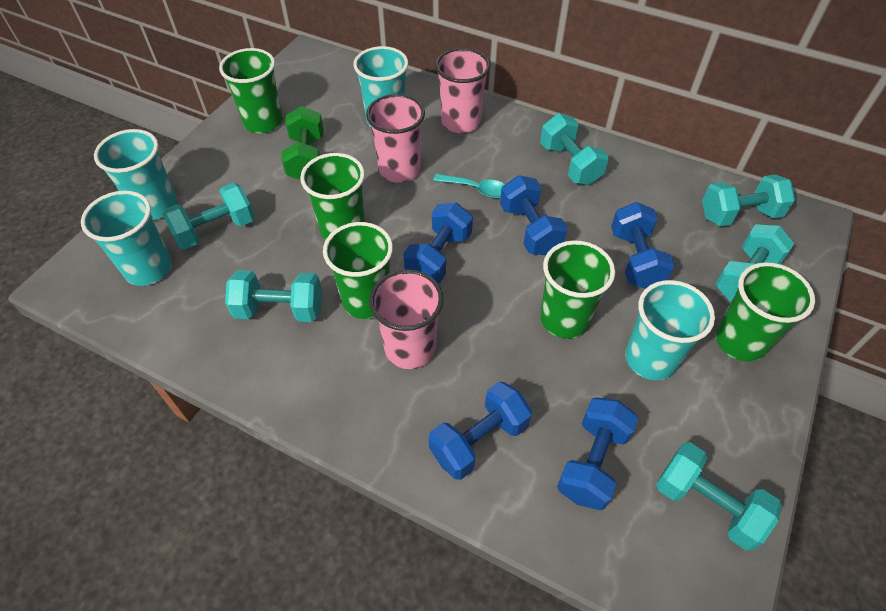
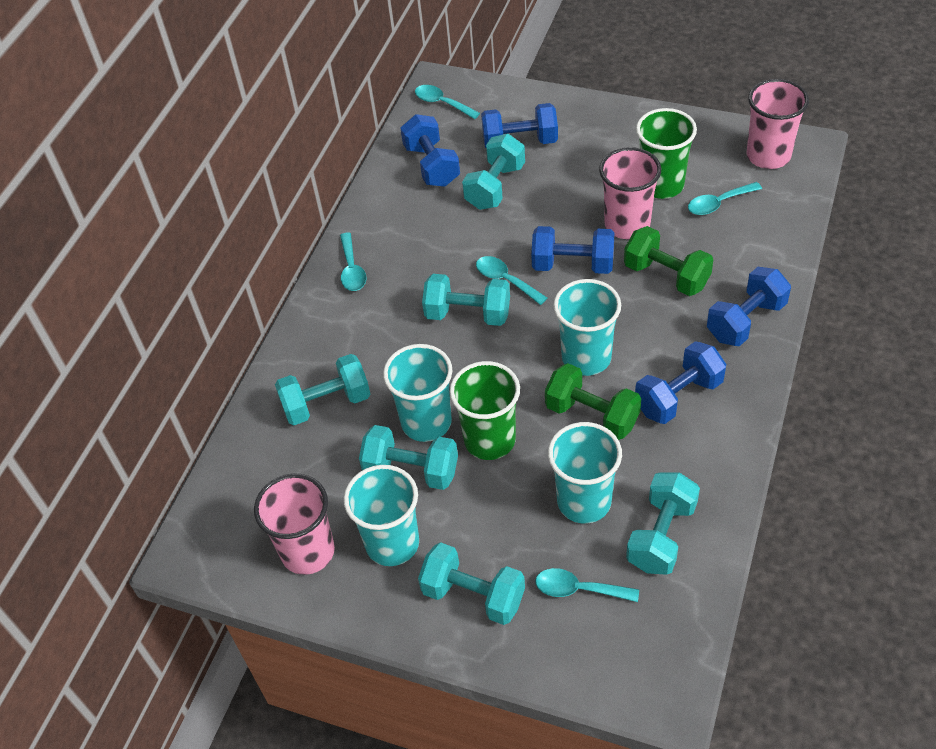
green cup: 5 -> 2
green dumbbell: 1 -> 2
turquoise spoon: 1 -> 5

